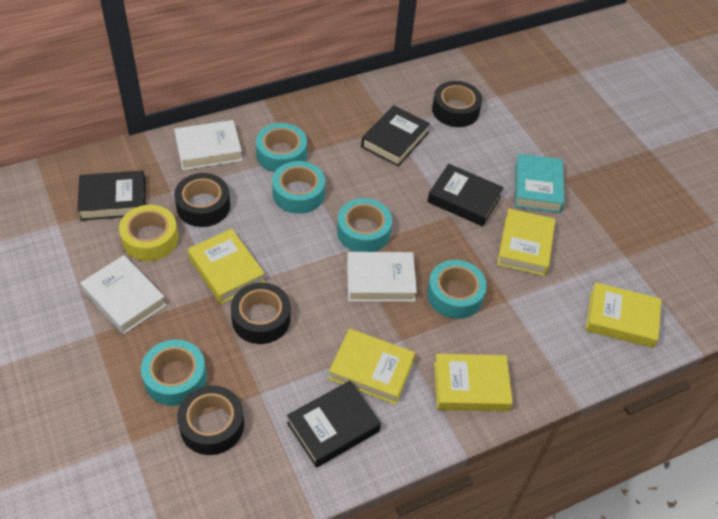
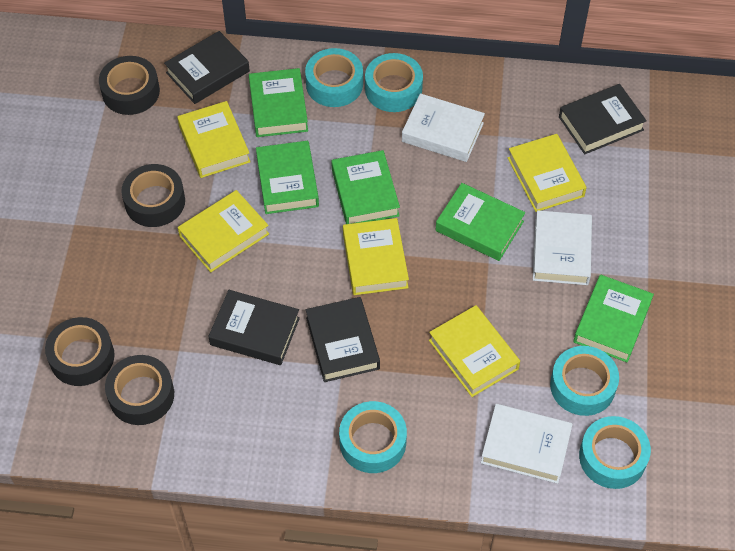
green book: 0 -> 5
turquoise book: 1 -> 0
yellow tape: 1 -> 0

